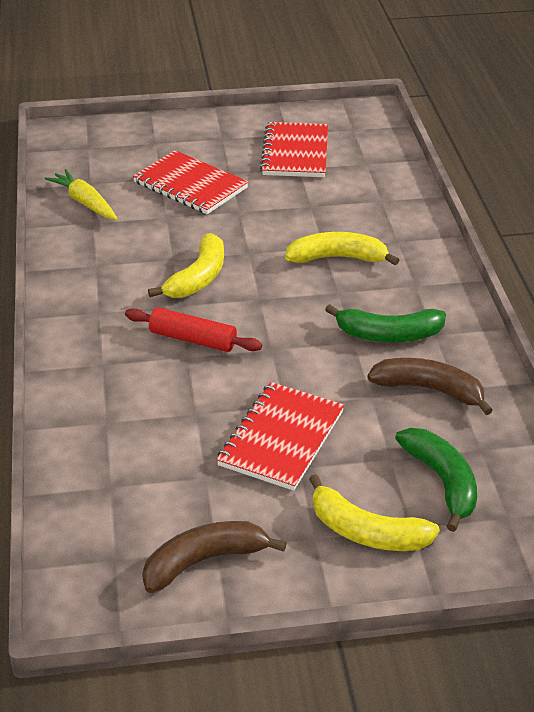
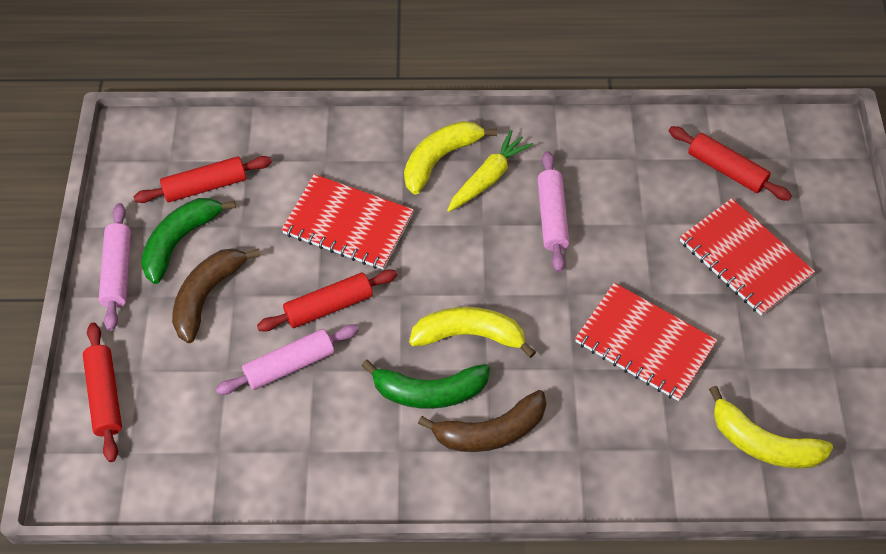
pink rolling pin: 0 -> 3
red rolling pin: 1 -> 4

